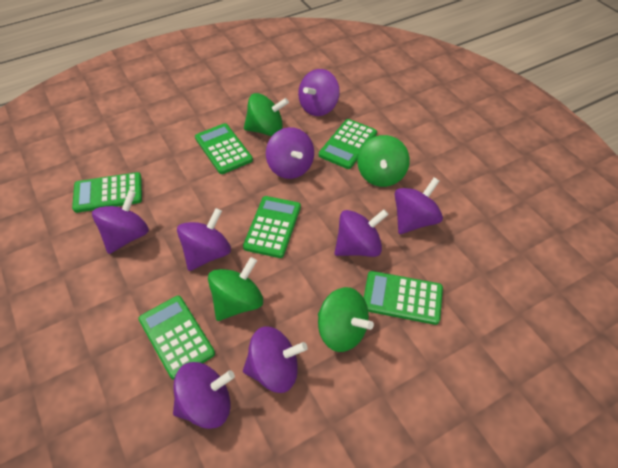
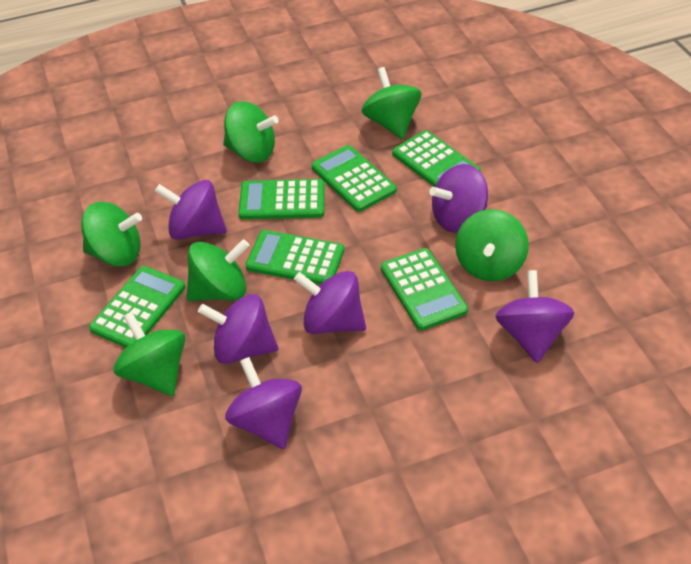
green spinning top: 4 -> 6
purple spinning top: 8 -> 6

